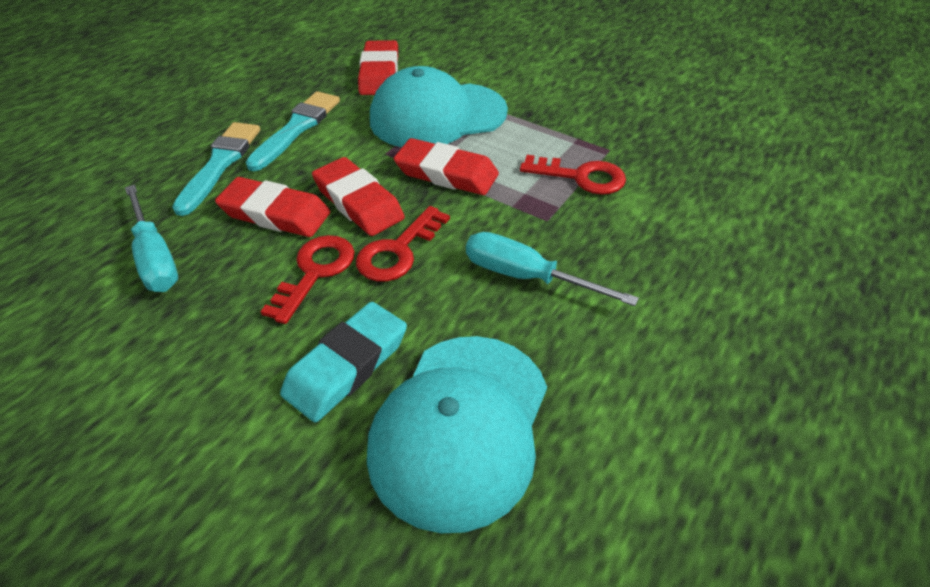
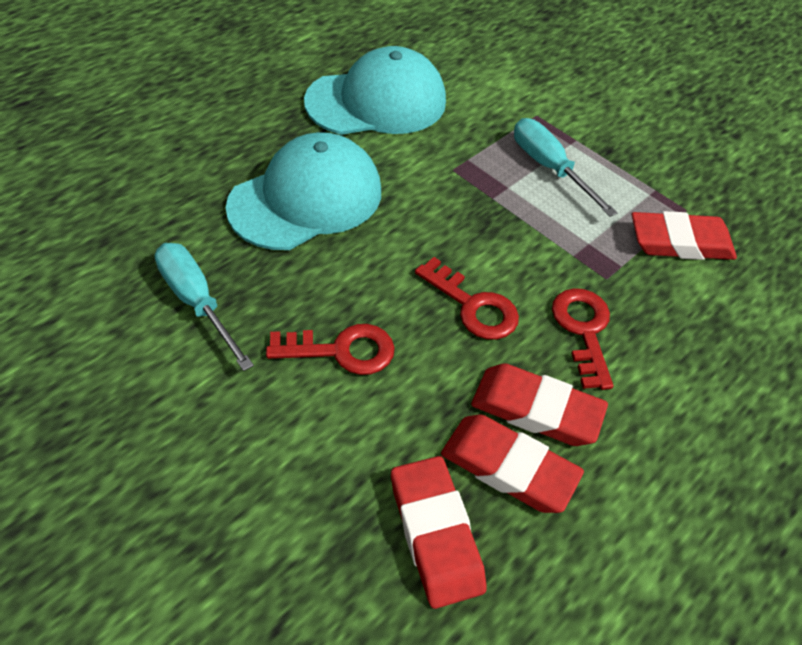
turquoise brush: 2 -> 0
turquoise eraser: 1 -> 0

